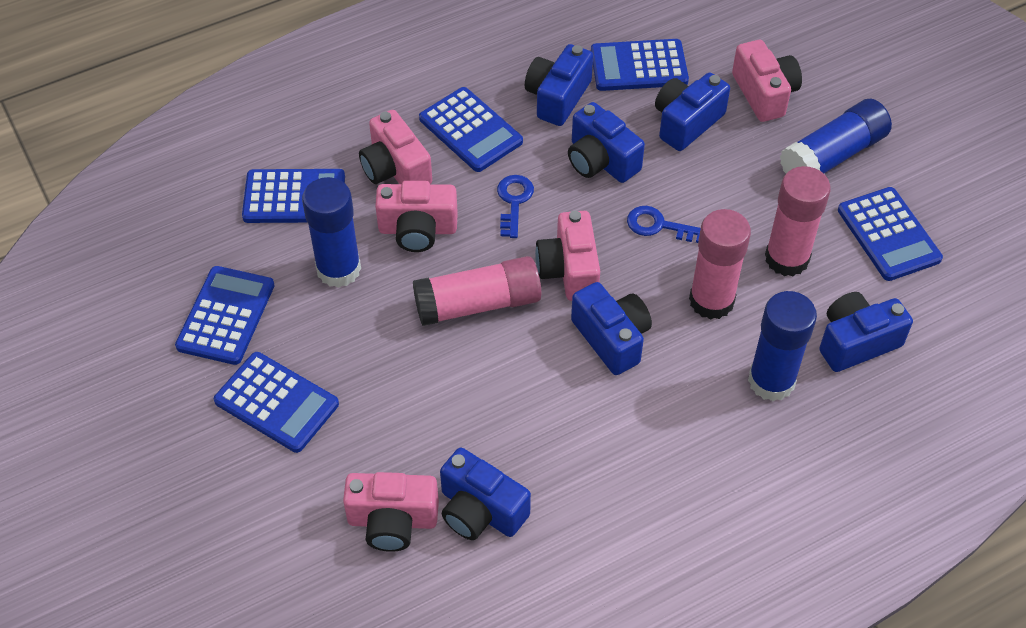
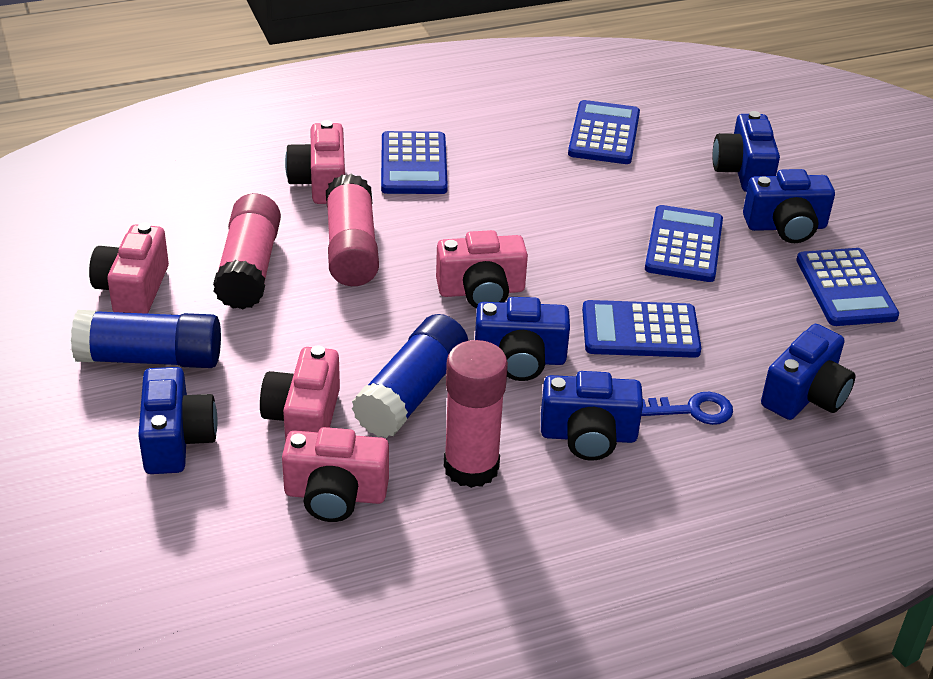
blue calculator: 6 -> 5
blue glue stick: 3 -> 2
blue key: 2 -> 1

